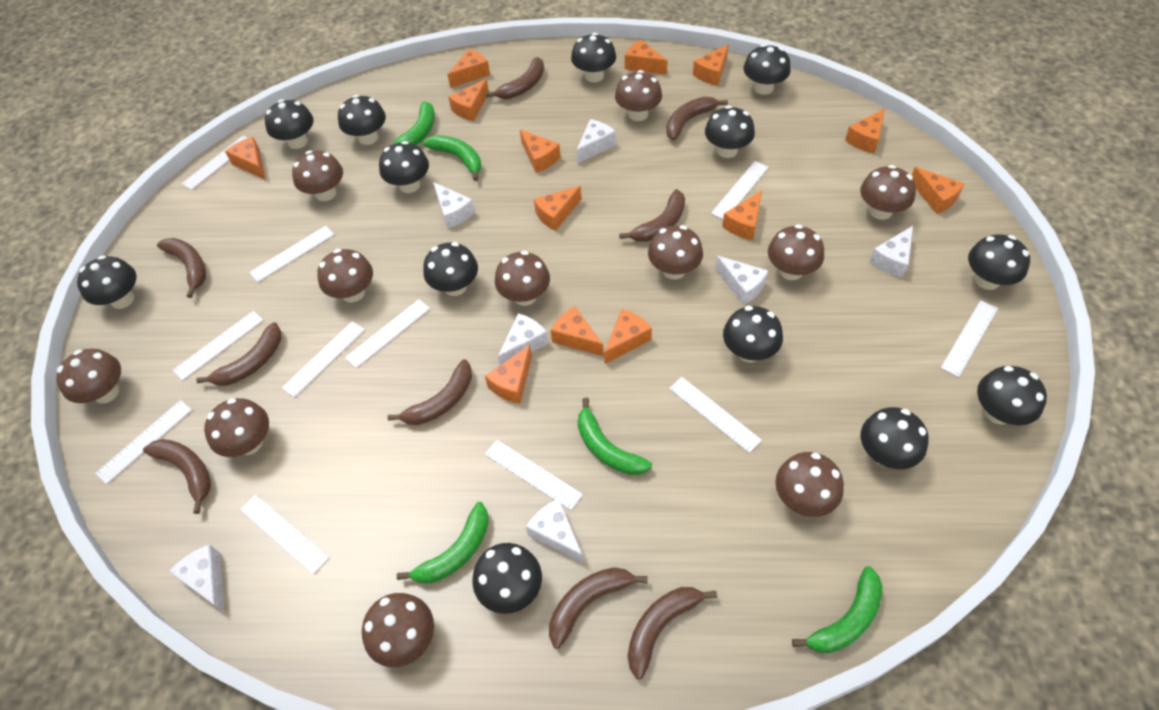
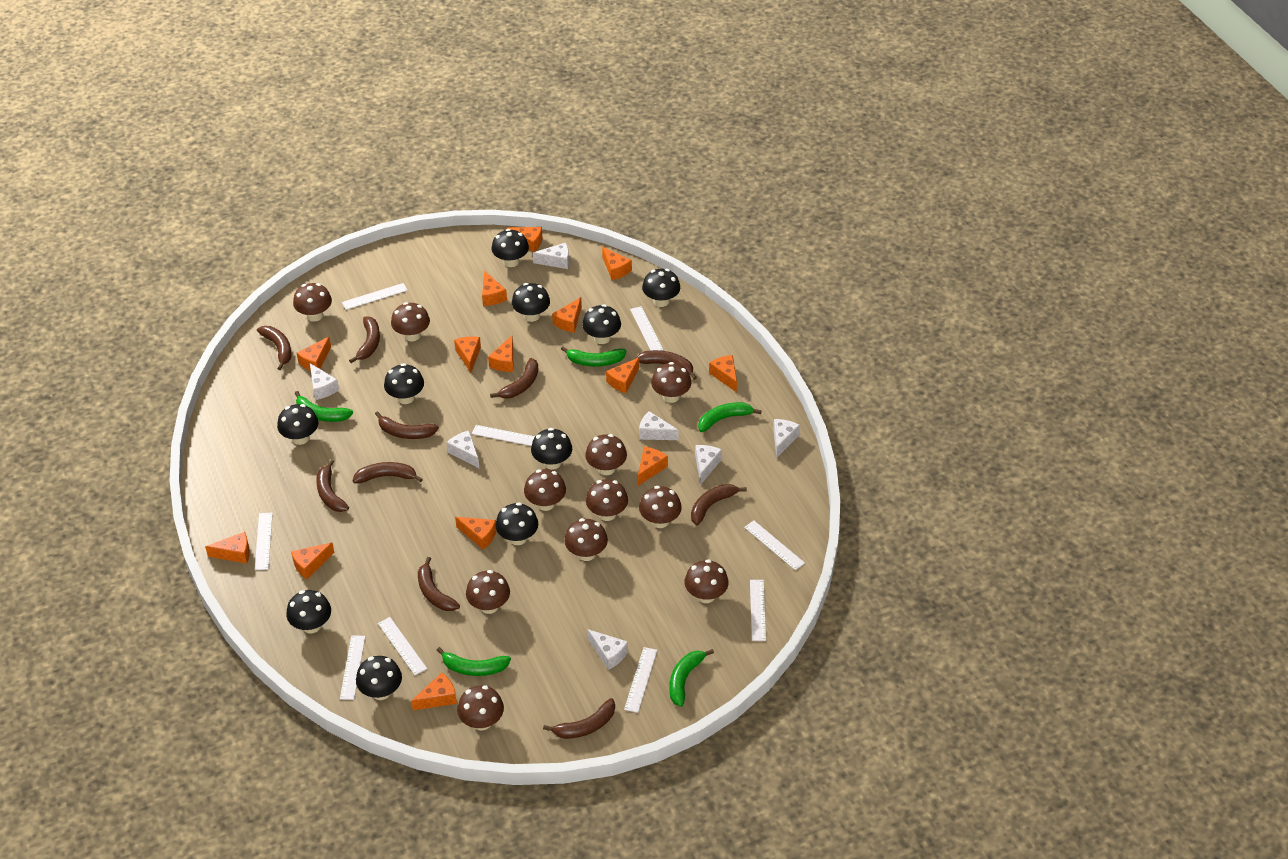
black mushroom: 13 -> 10
brown banana: 9 -> 10
orange cheese: 13 -> 14
white ruler: 11 -> 9

